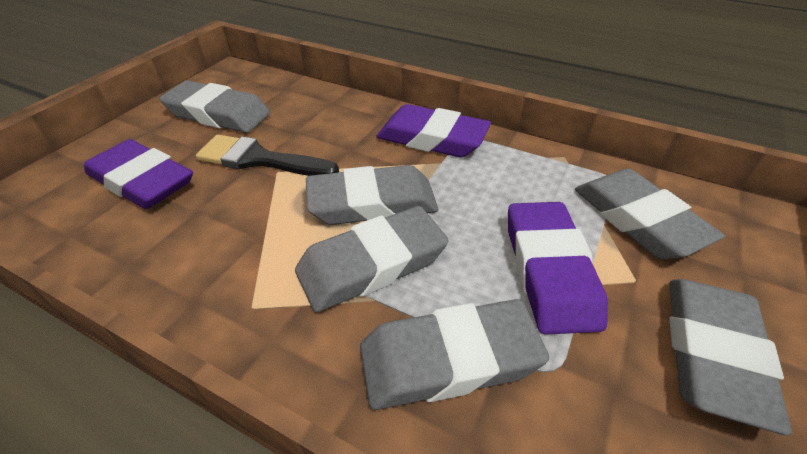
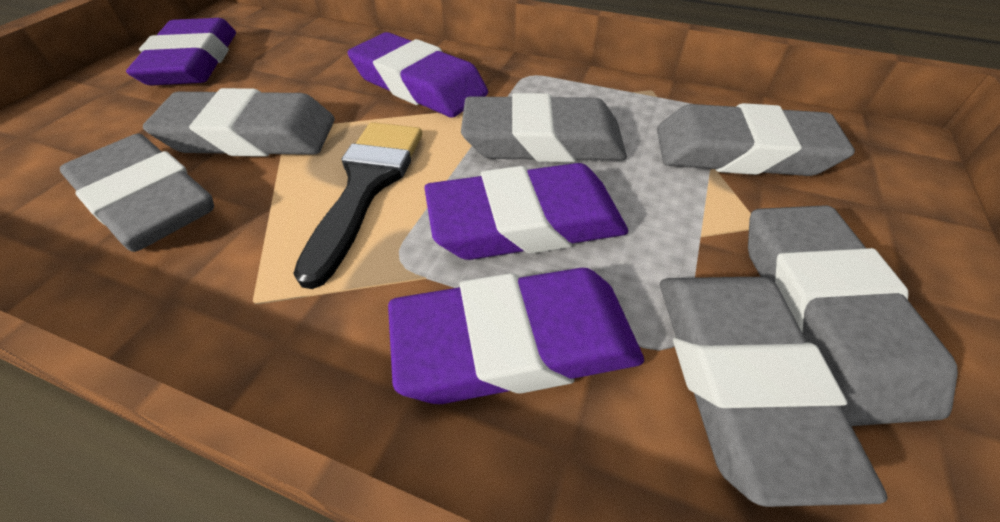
purple eraser: 3 -> 4

